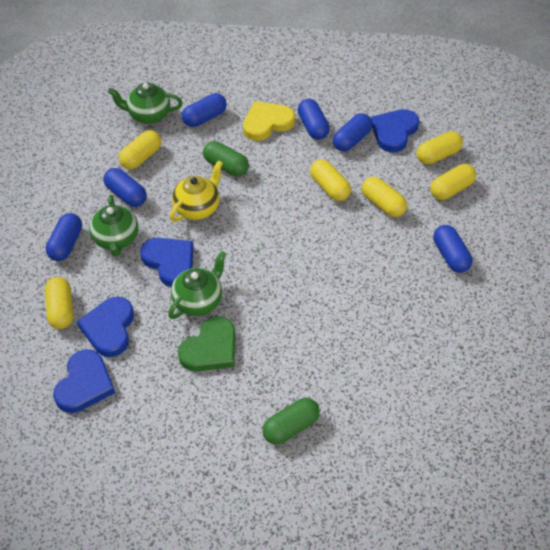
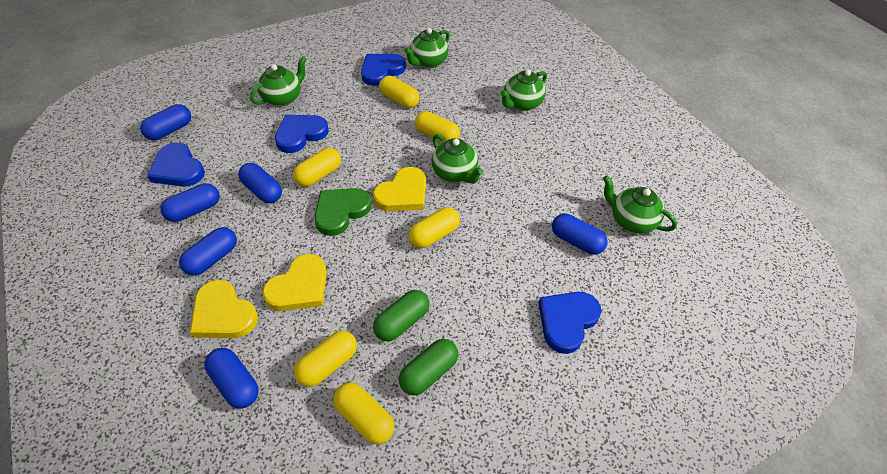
green teapot: 3 -> 5
yellow heart: 1 -> 3
yellow teapot: 1 -> 0

